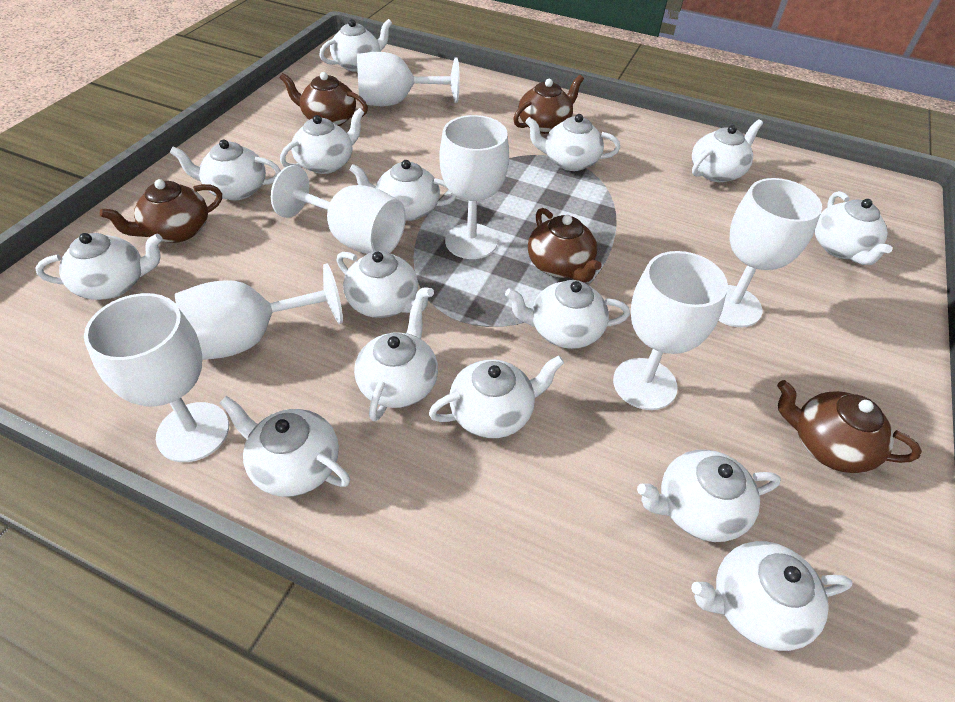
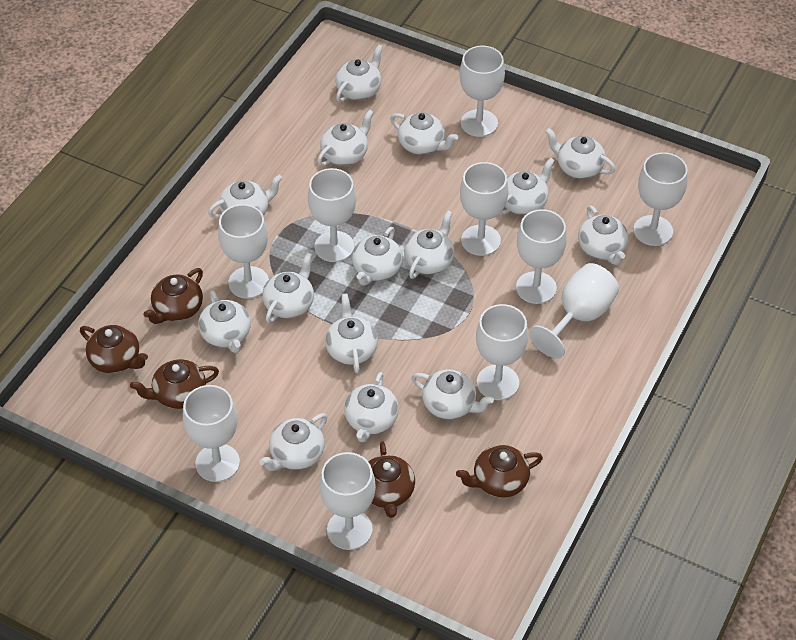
white goblet: 7 -> 10

